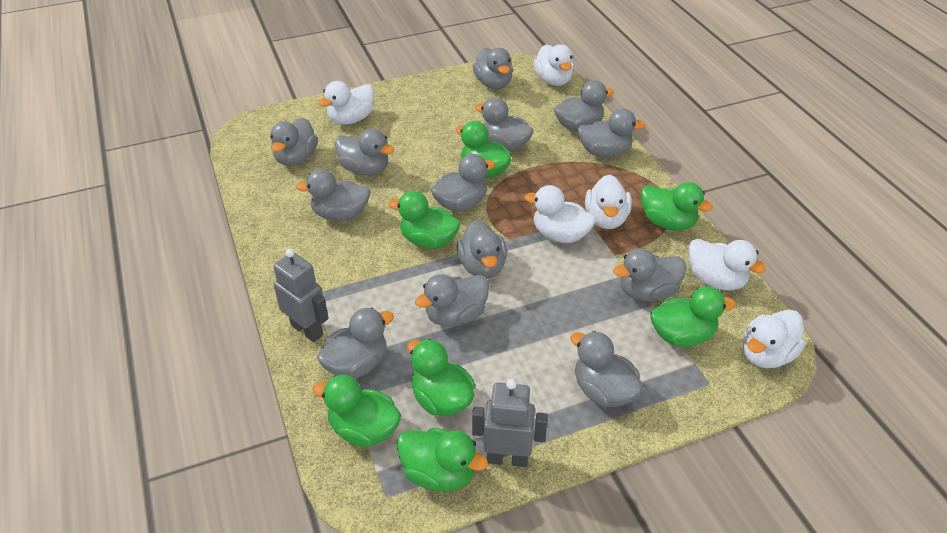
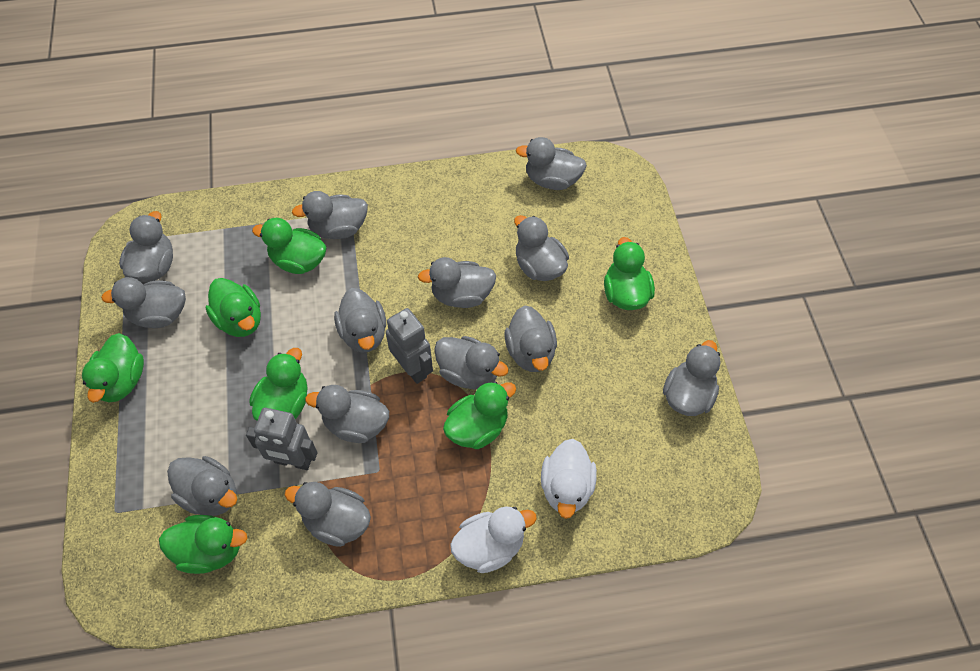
white duck: 6 -> 2

